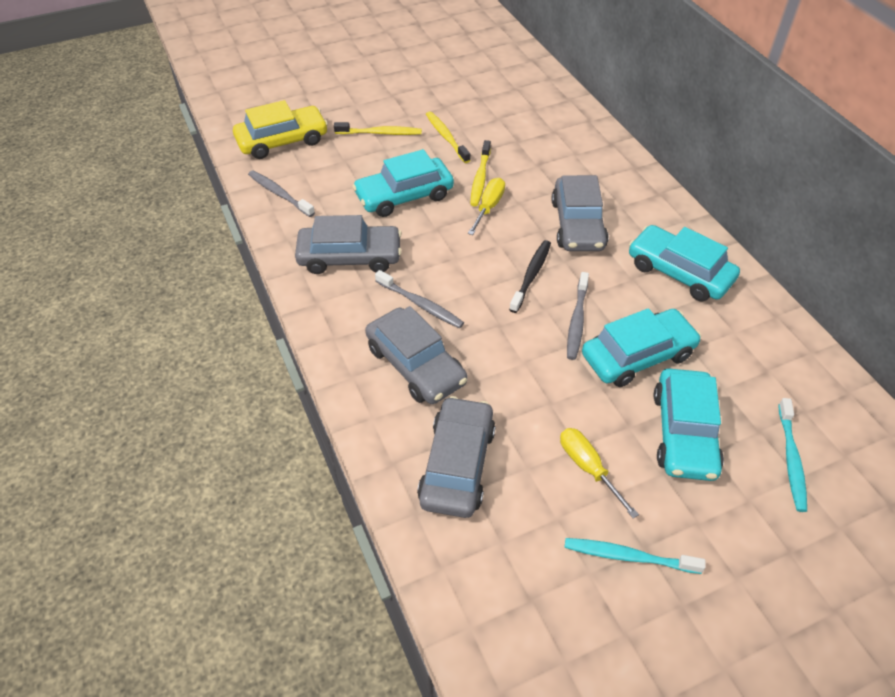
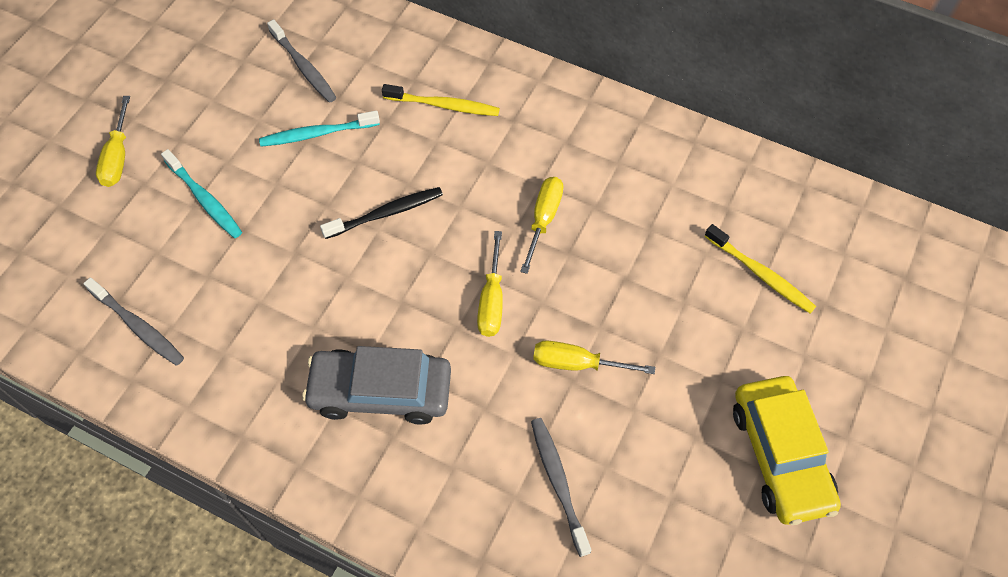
grey car: 4 -> 1
turquoise car: 4 -> 0
yellow screwdriver: 2 -> 4
yellow toothbrush: 3 -> 2

